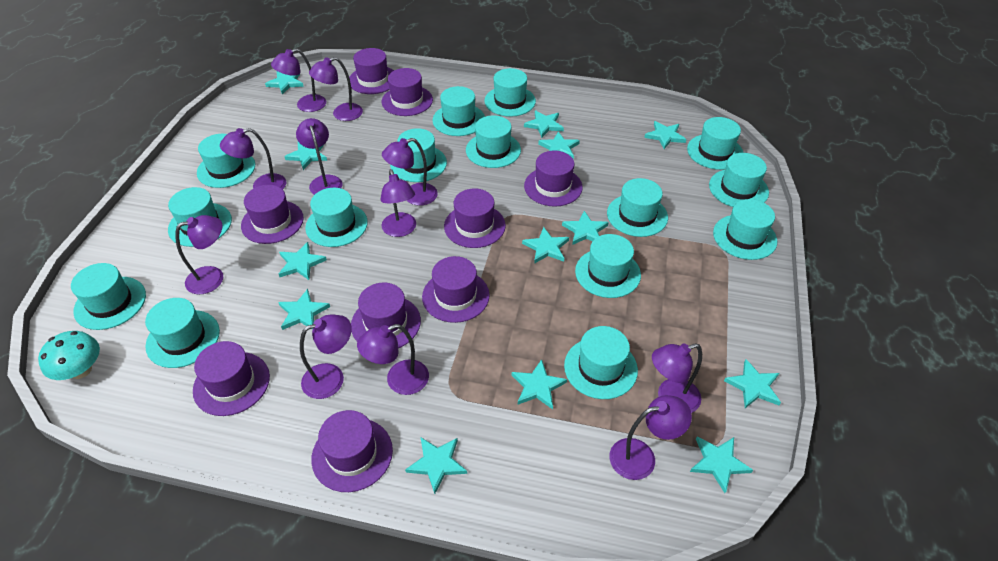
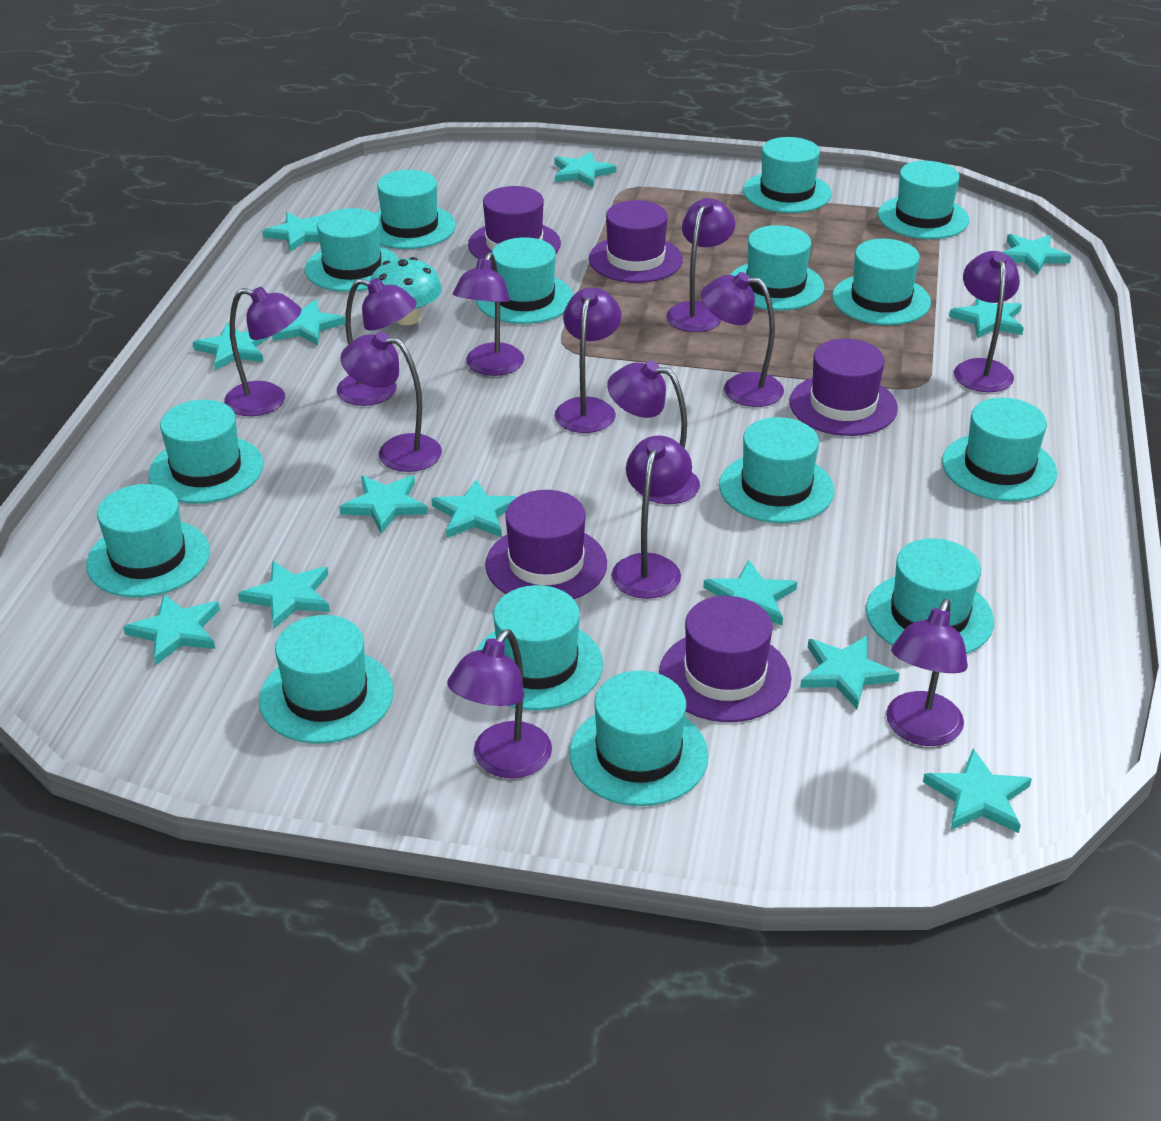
purple hat: 9 -> 5
purple lamp: 11 -> 12

